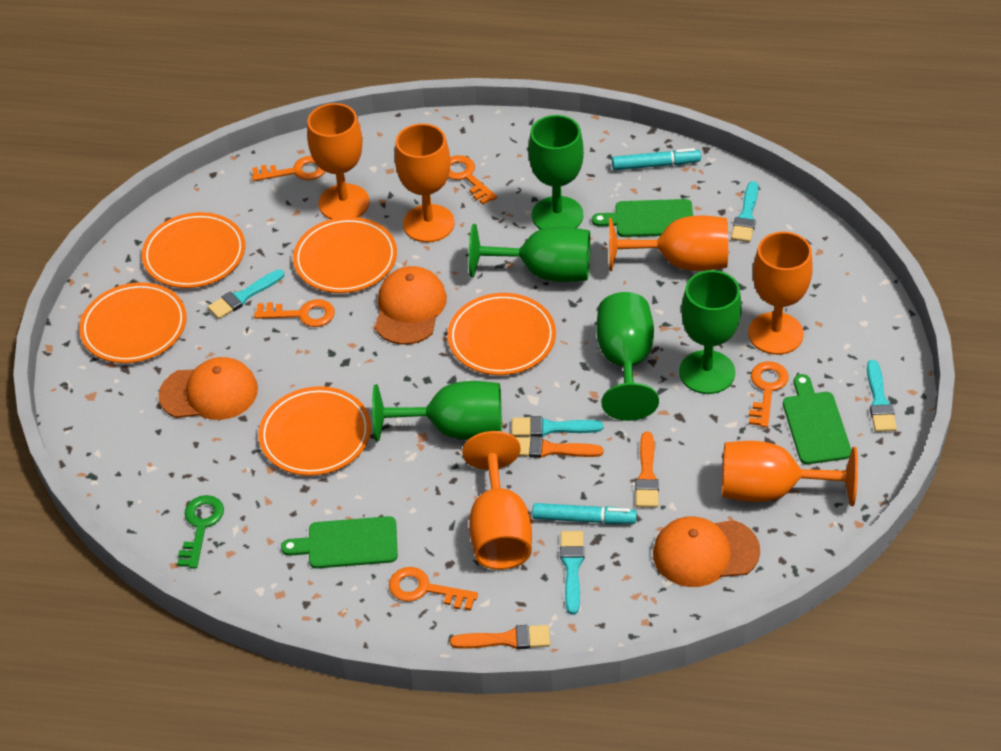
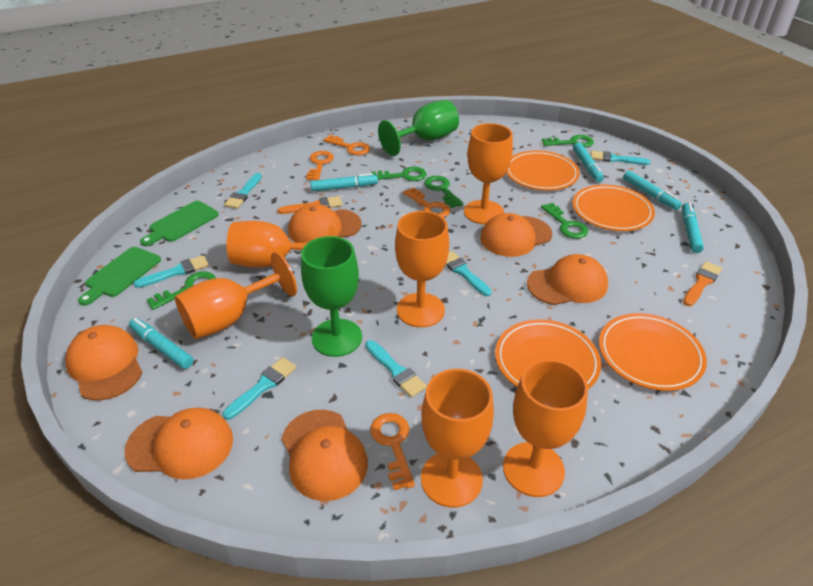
green cutting board: 3 -> 2
green goblet: 5 -> 2
green key: 1 -> 5
orange brush: 3 -> 2
orange cap: 3 -> 6
orange key: 5 -> 4
orange plate: 5 -> 4
turquoise brush: 5 -> 6
turquoise marker: 2 -> 5

